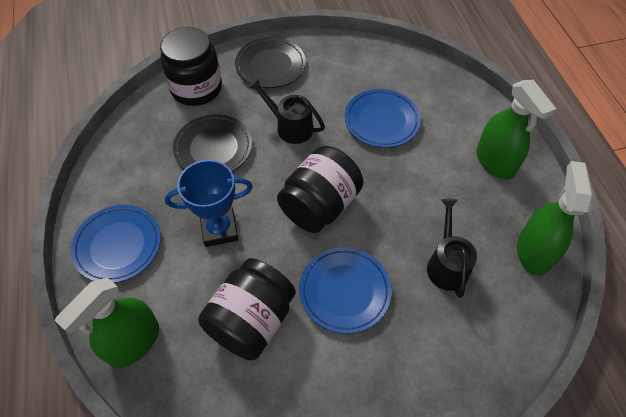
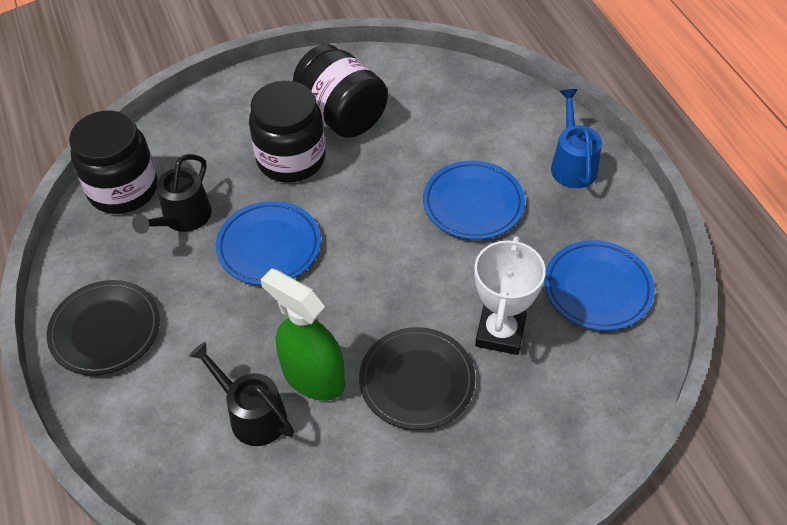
blue trophy: 1 -> 0
blue watering can: 0 -> 1
green spray bottle: 3 -> 1
white trophy: 0 -> 1

